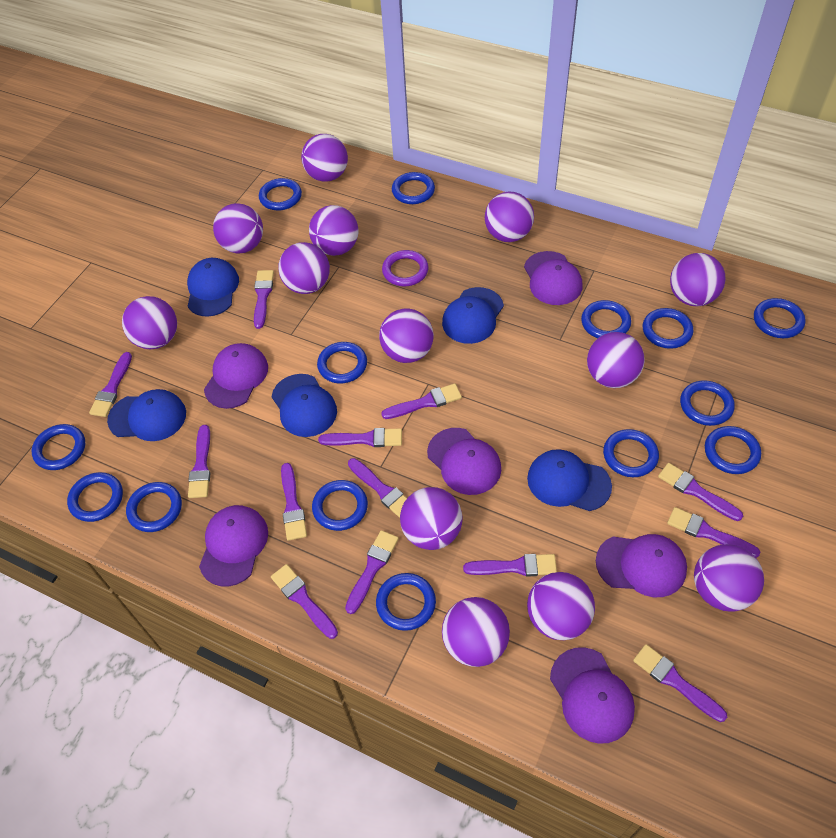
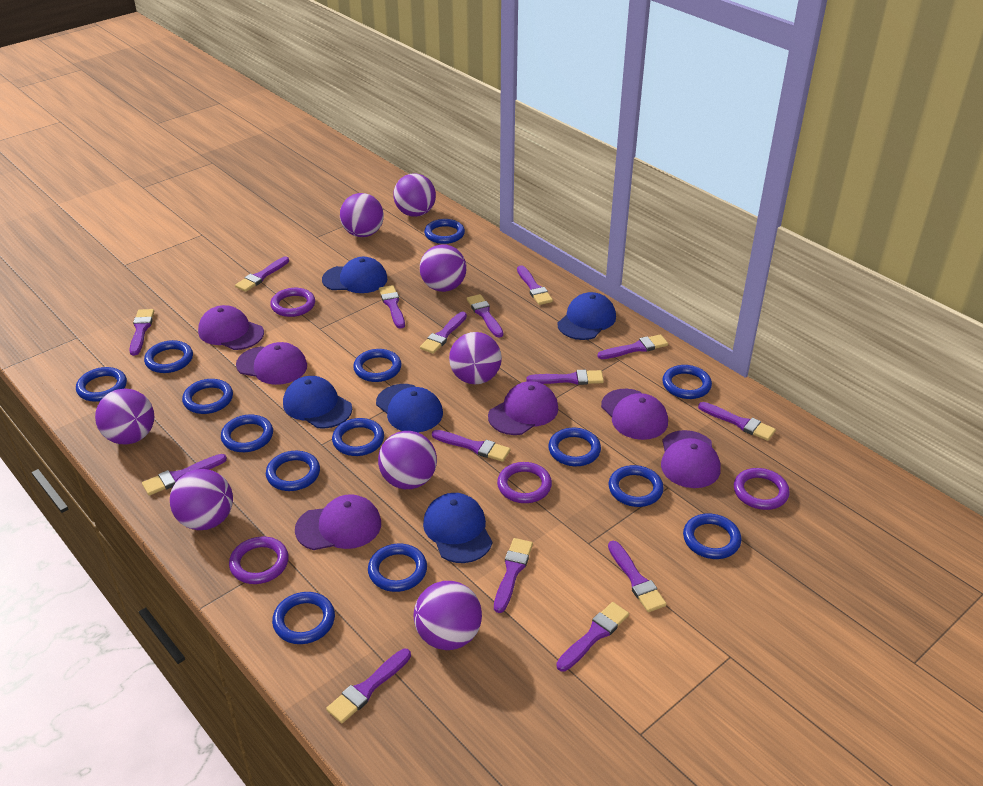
purple ball: 13 -> 8
purple brush: 13 -> 15
purple ring: 1 -> 4

